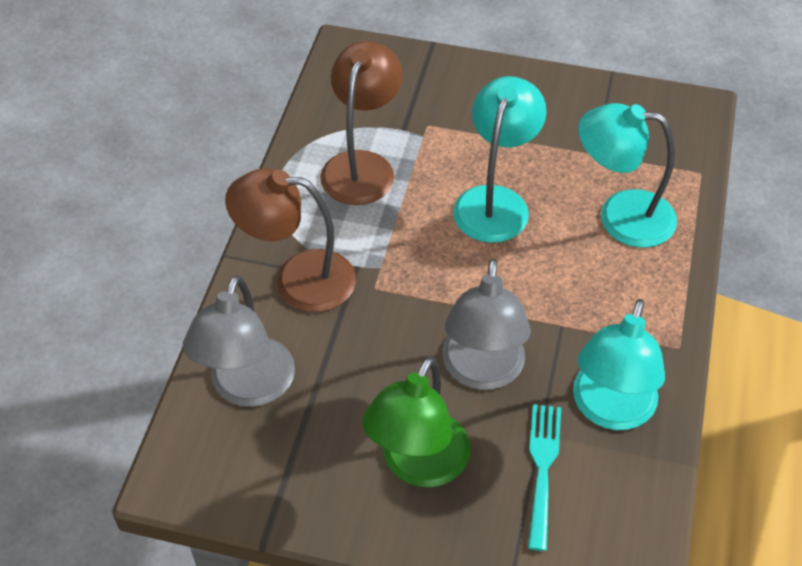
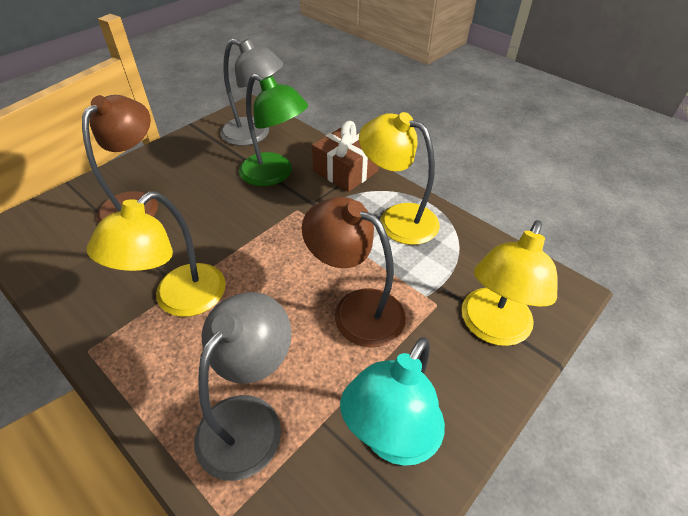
brown gift: 0 -> 1
turquoise fork: 1 -> 0
turquoise lamp: 3 -> 1
yellow lamp: 0 -> 3

